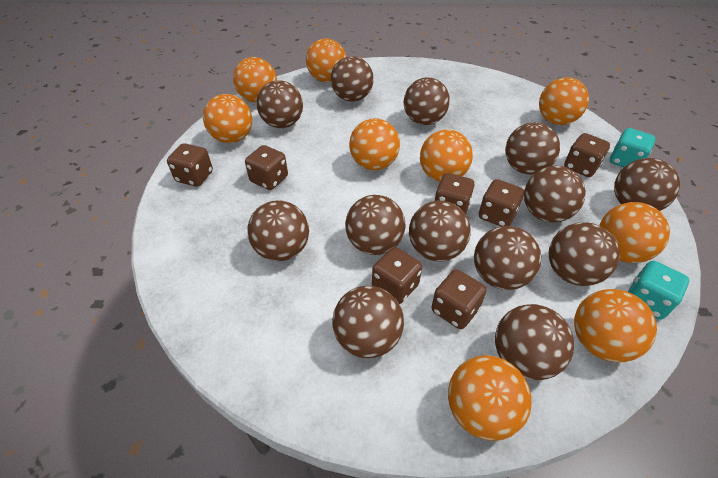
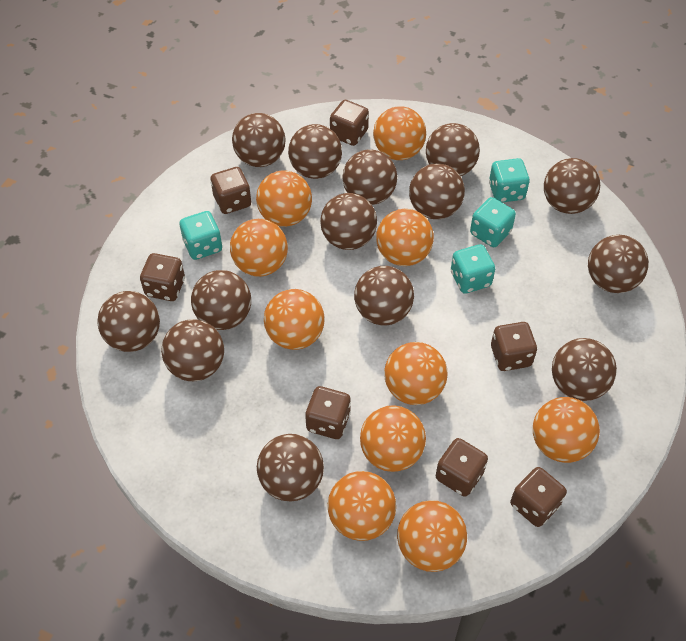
brown ball: 13 -> 14
orange ball: 9 -> 10
turquoise dice: 2 -> 4

